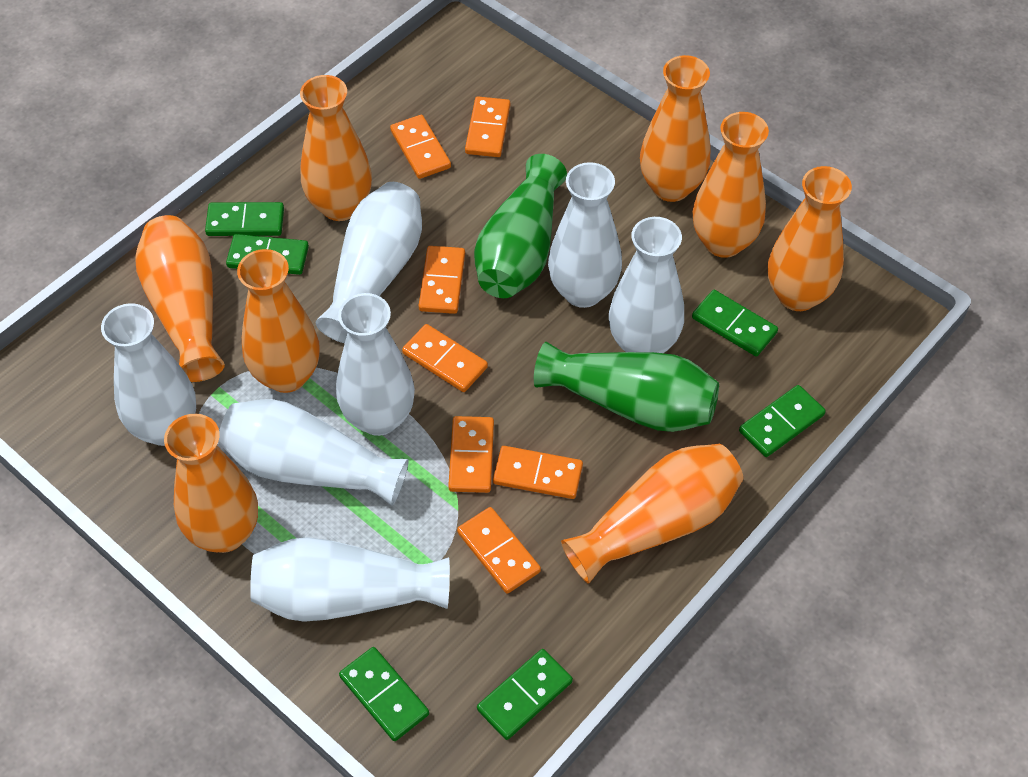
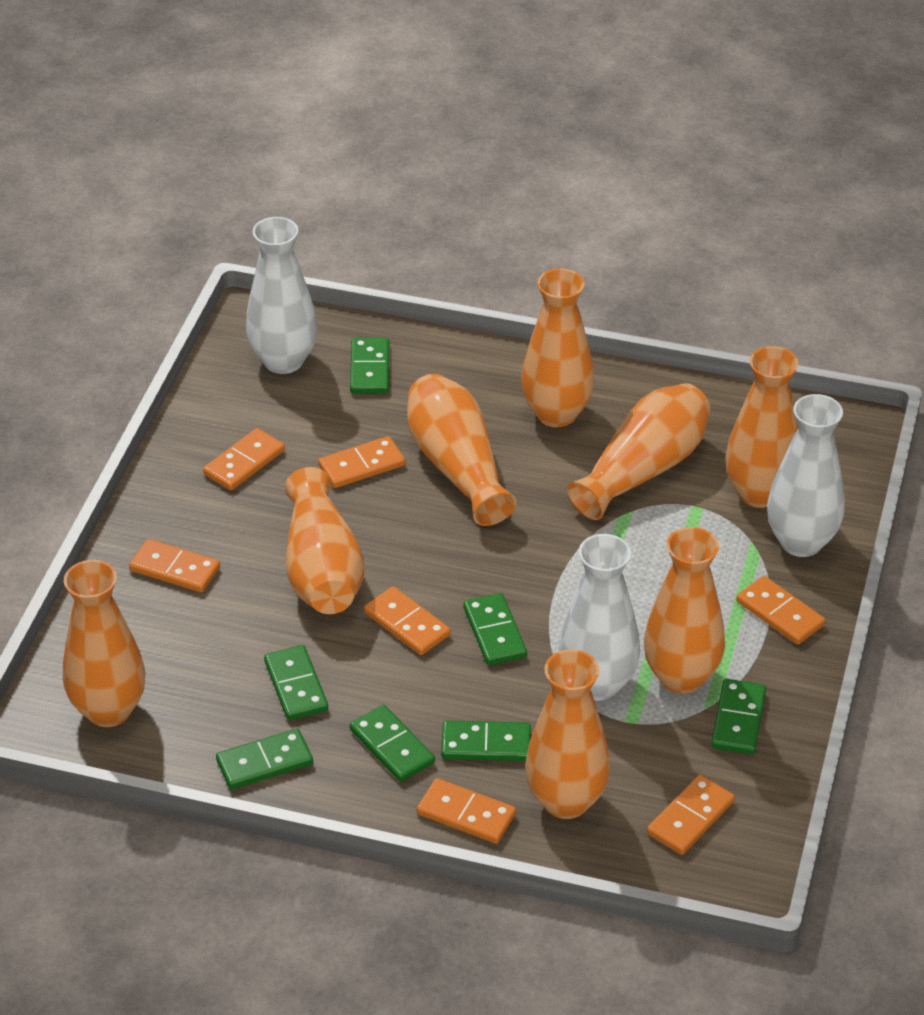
green domino: 6 -> 7
green vase: 2 -> 0
white vase: 7 -> 3

